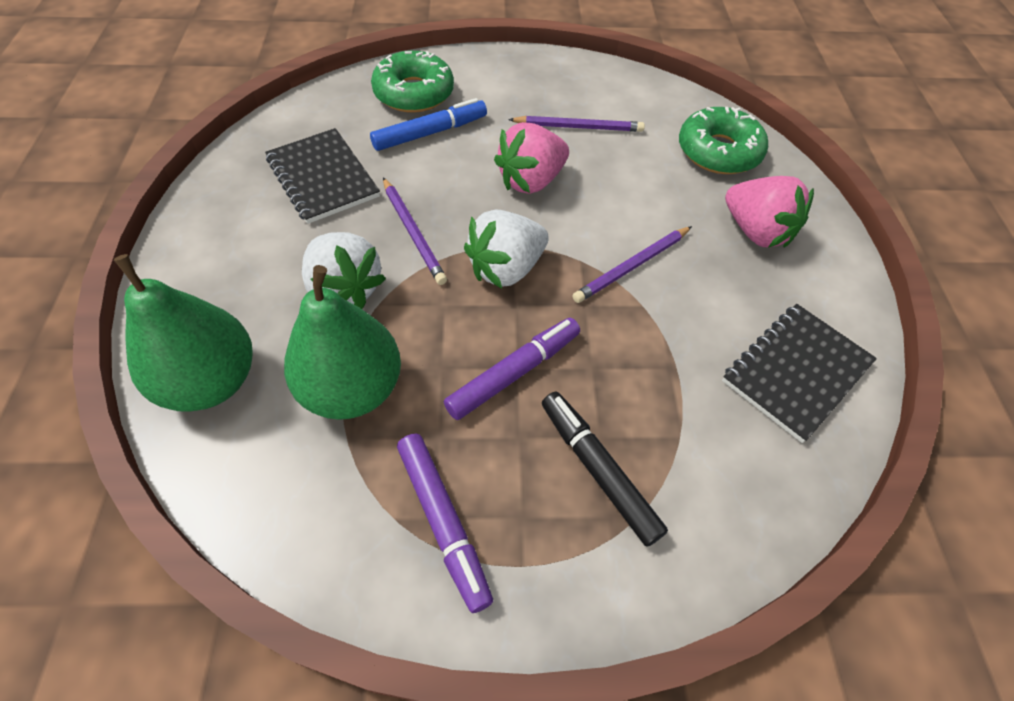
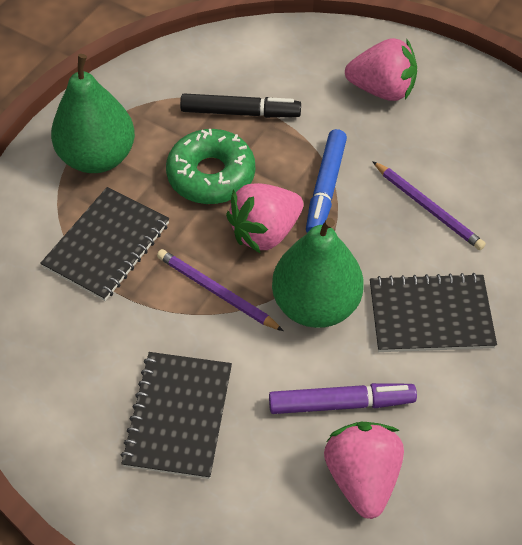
black notebook: 2 -> 3
green donut: 2 -> 1
pink strawberry: 2 -> 3
purple marker: 2 -> 1
purple pencil: 3 -> 2
white strawberry: 2 -> 0

